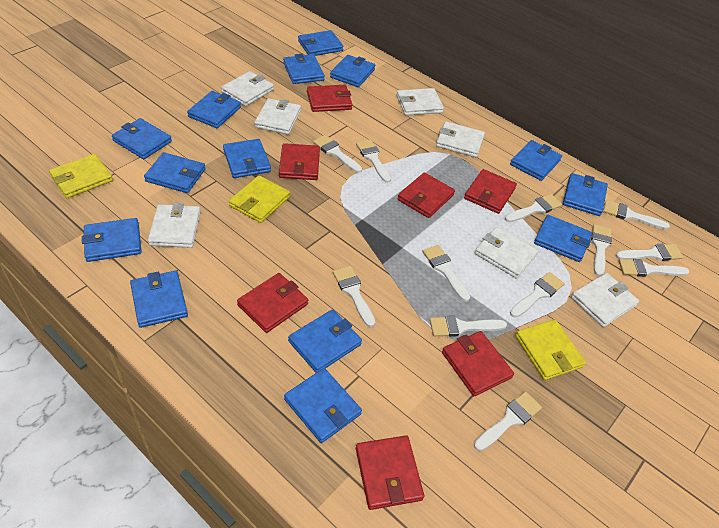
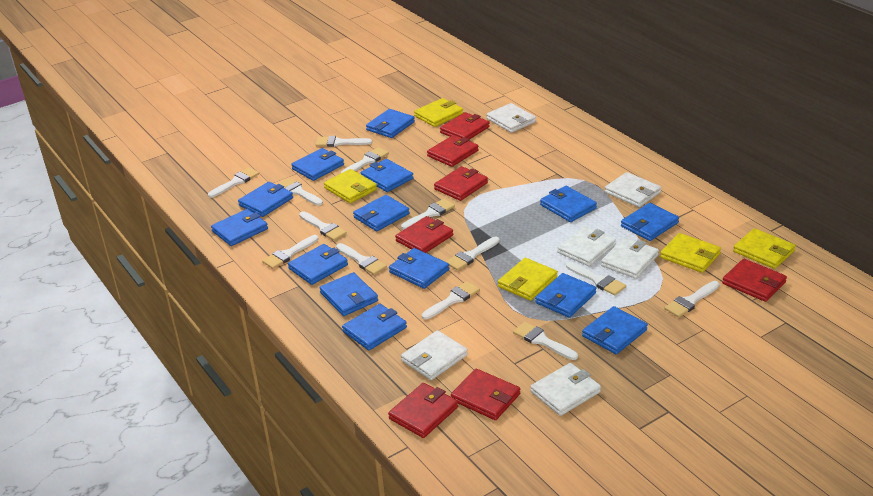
white brush: 12 -> 13
white wallet: 7 -> 6
yellow wallet: 3 -> 5

